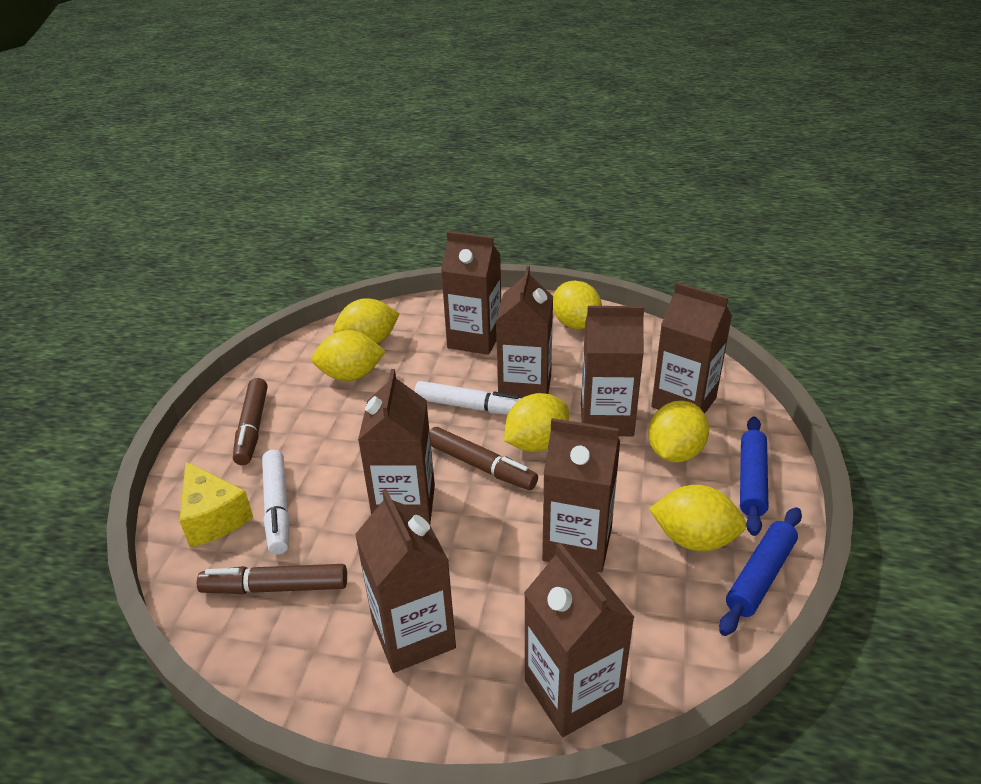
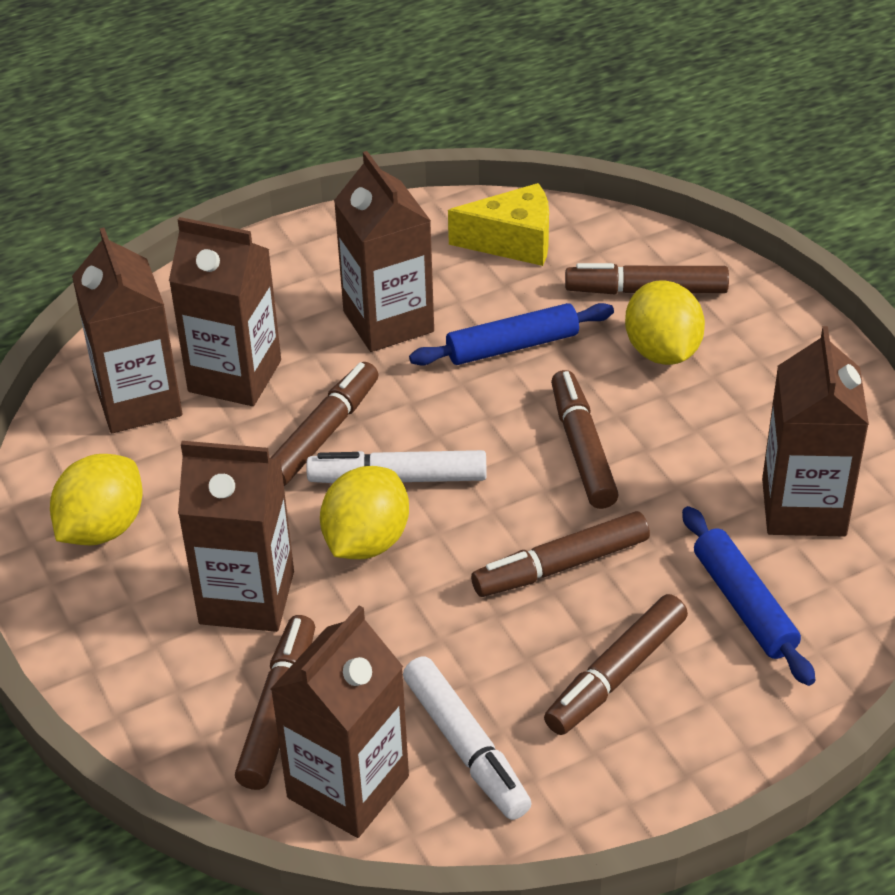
brown carton: 8 -> 6
brown marker: 3 -> 6
yellow lemon: 6 -> 3

